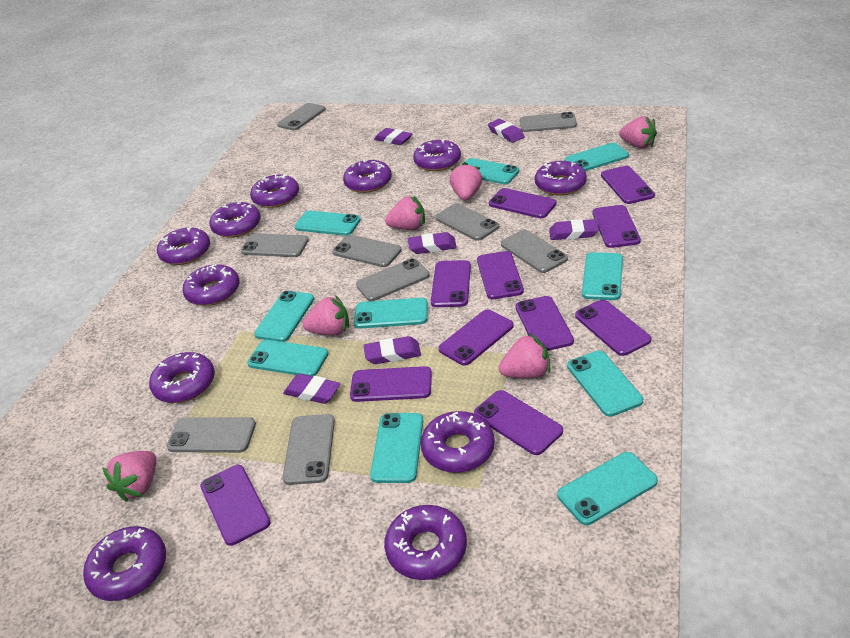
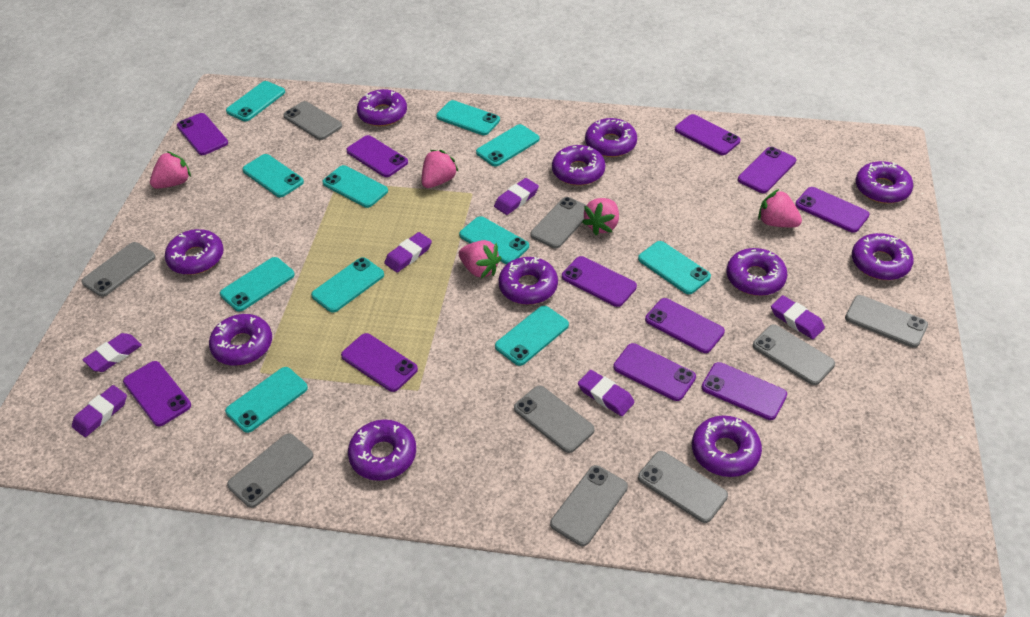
pink strawberry: 6 -> 5
turquoise phone: 10 -> 11

